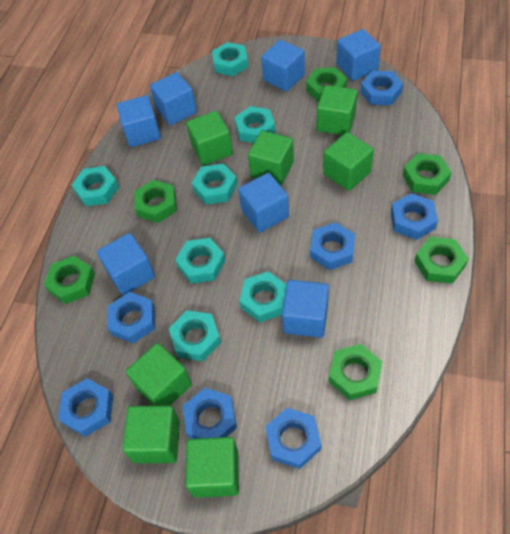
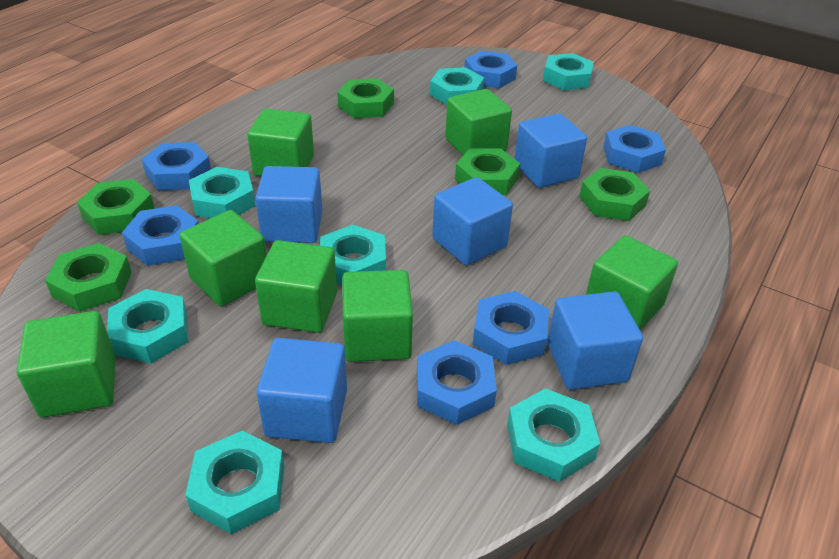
blue cube: 7 -> 5
blue nut: 7 -> 6
green nut: 6 -> 5

